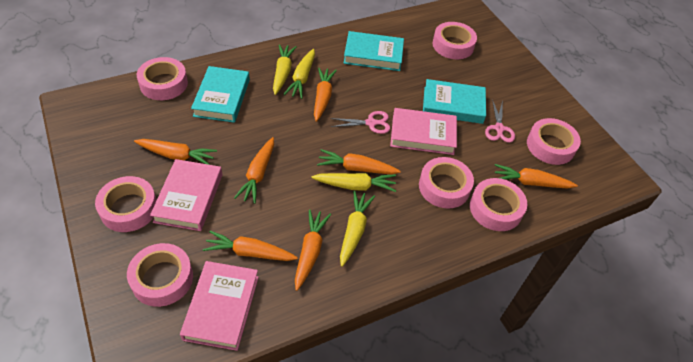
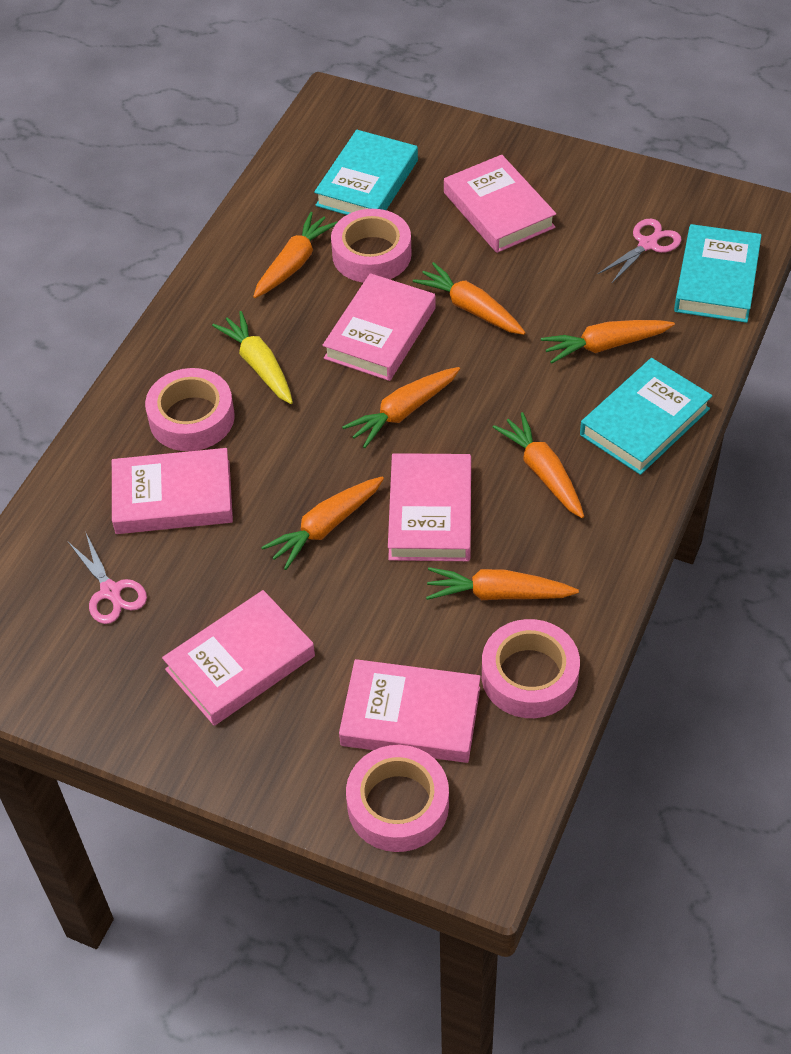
pink book: 3 -> 6
pink tape: 7 -> 4
yellow carrot: 4 -> 1

